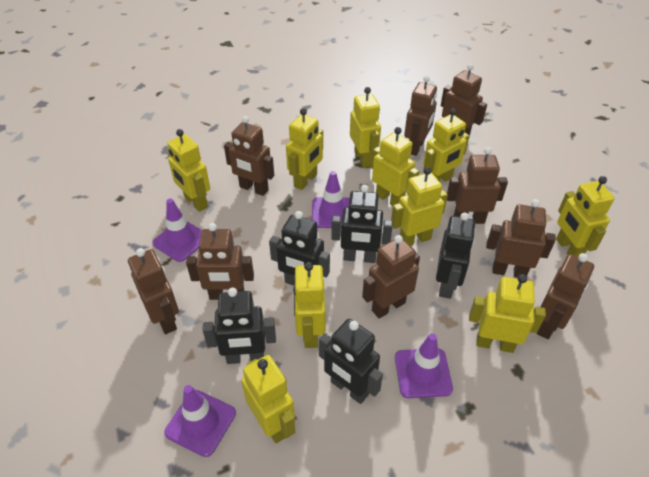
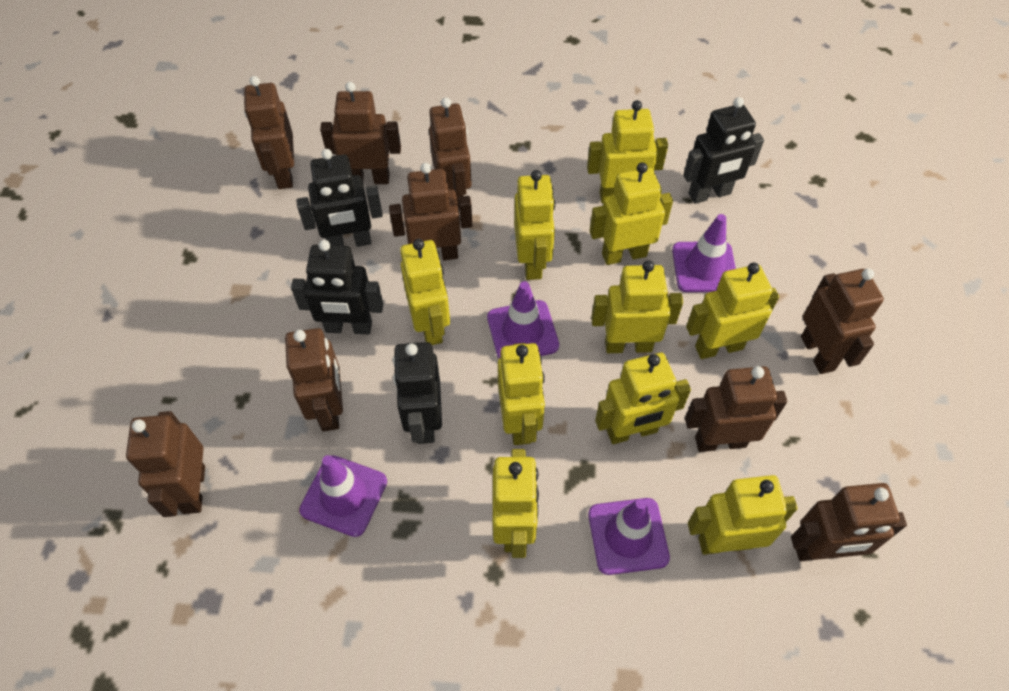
black robot: 5 -> 4

